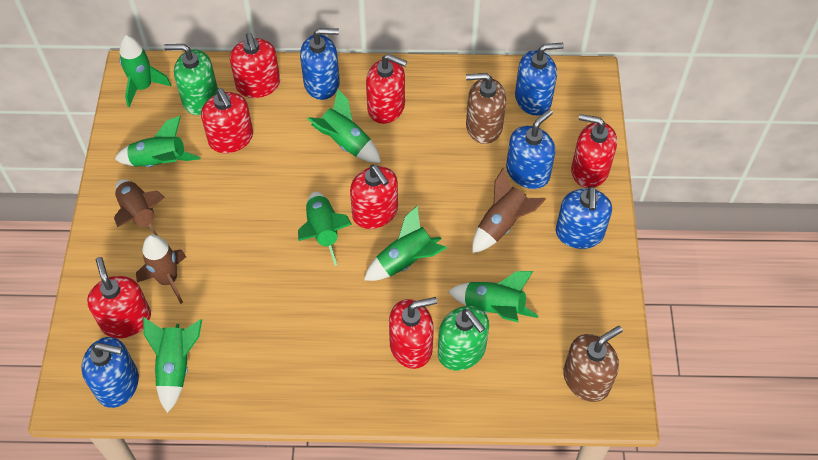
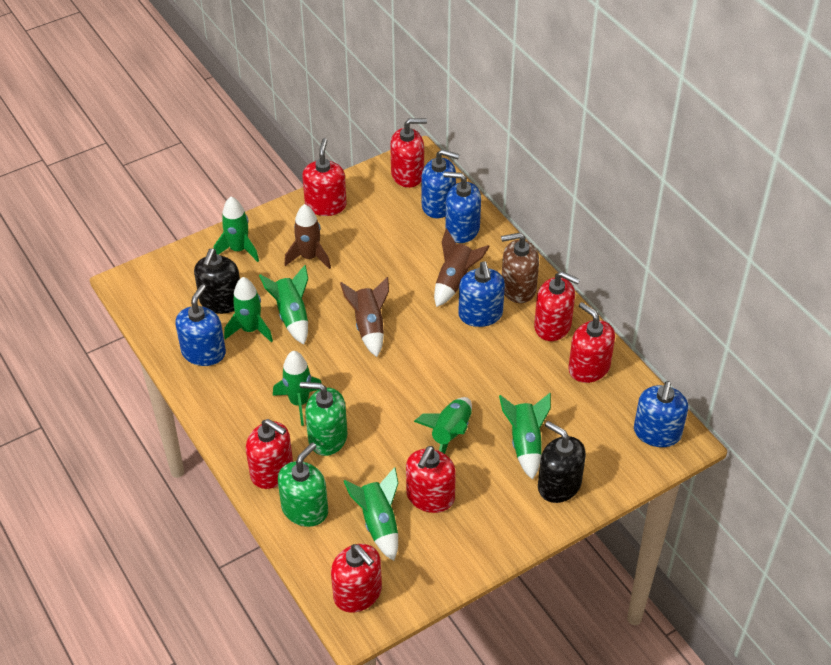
black soap dispenser: 0 -> 2
brown soap dispenser: 2 -> 1

